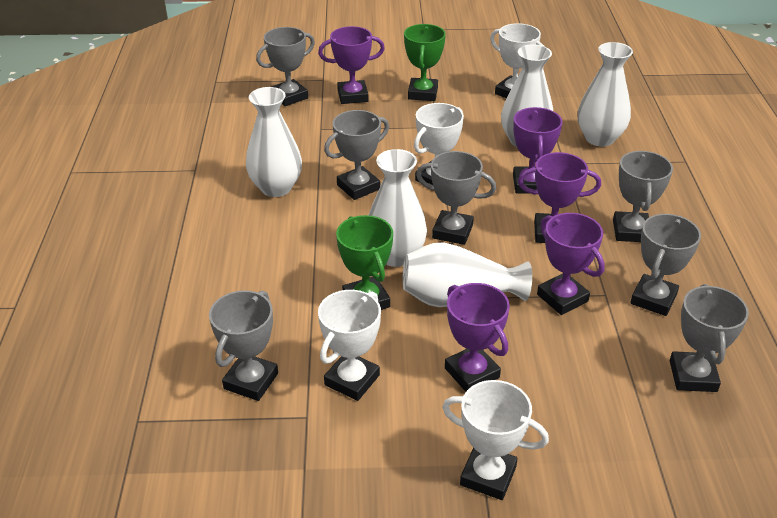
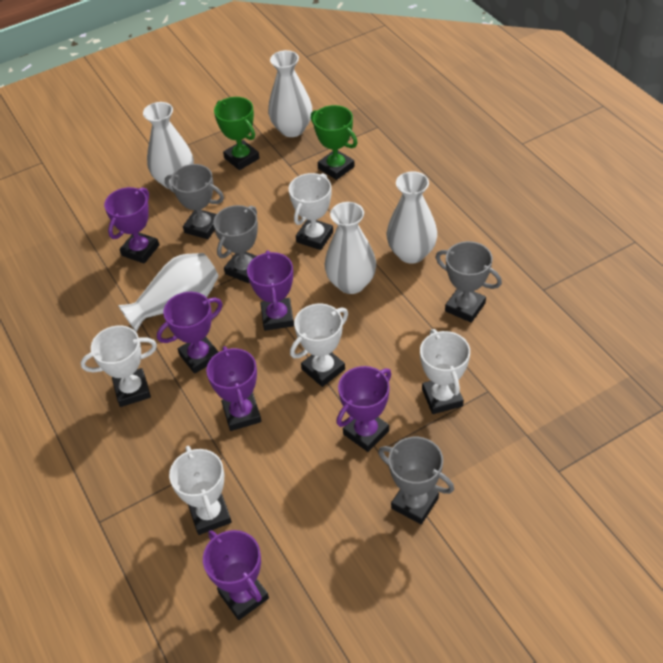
grey trophy: 7 -> 4
purple trophy: 5 -> 6
white trophy: 4 -> 5

